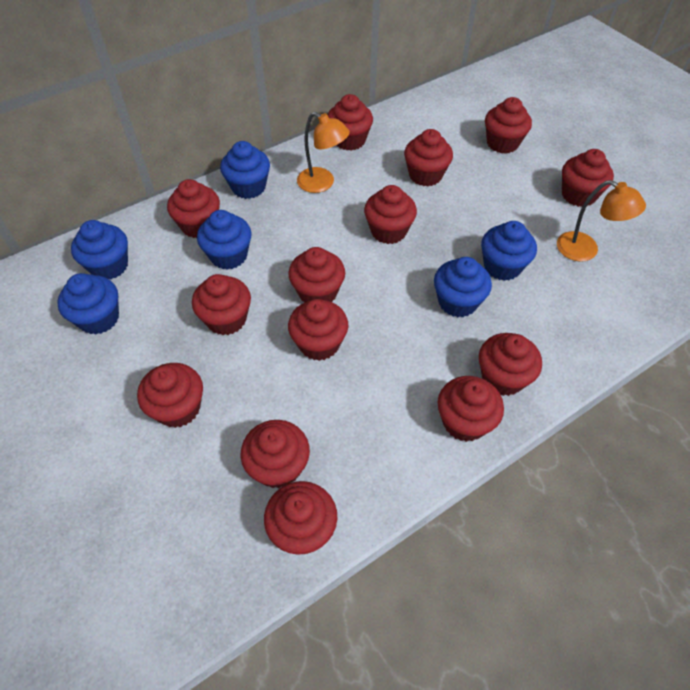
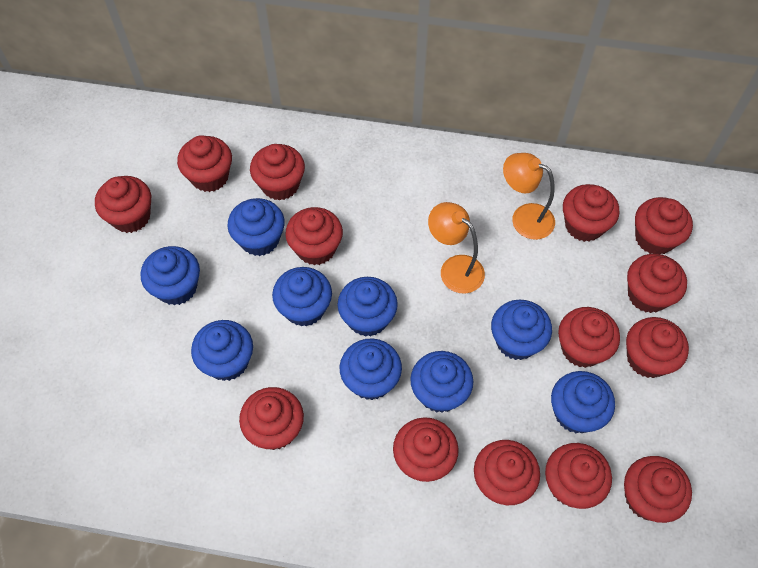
blue cupcake: 6 -> 9

